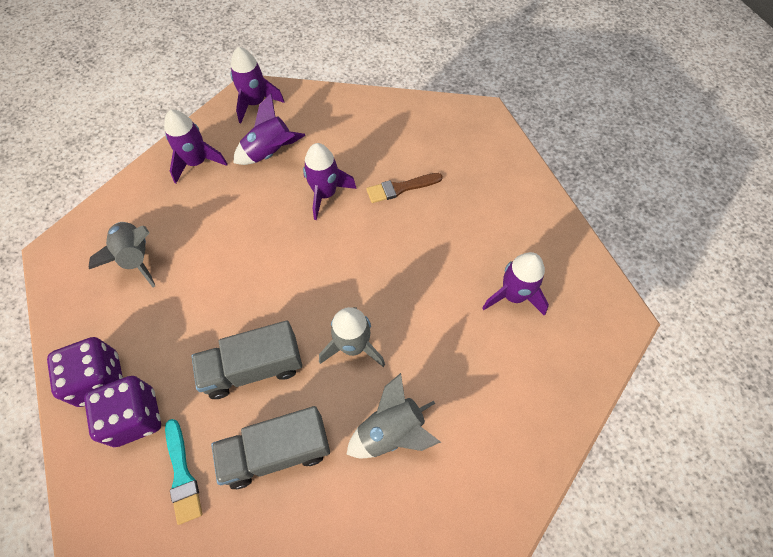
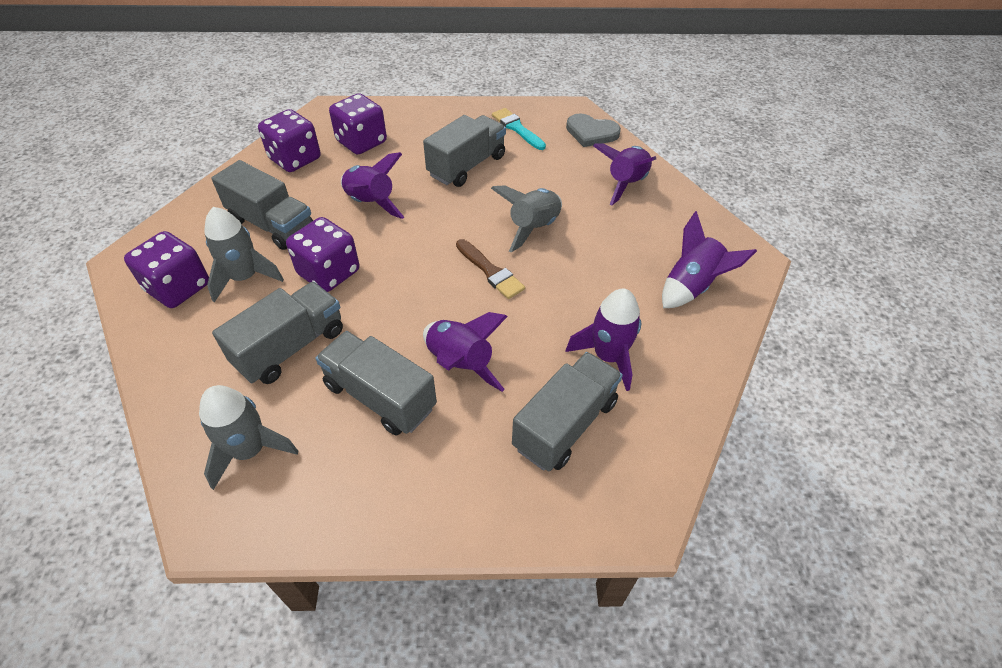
grey heart: 0 -> 1
grey truck: 2 -> 5
purple dice: 2 -> 4

